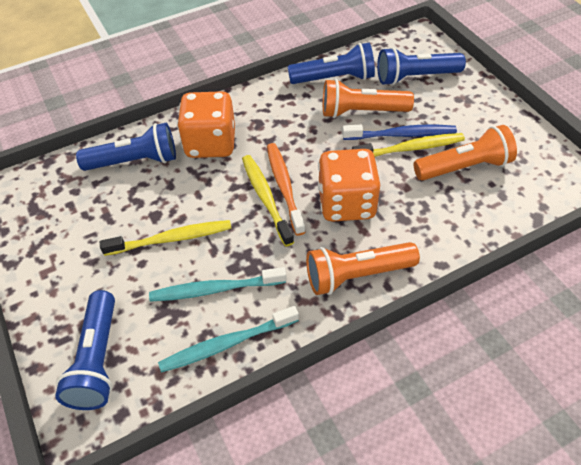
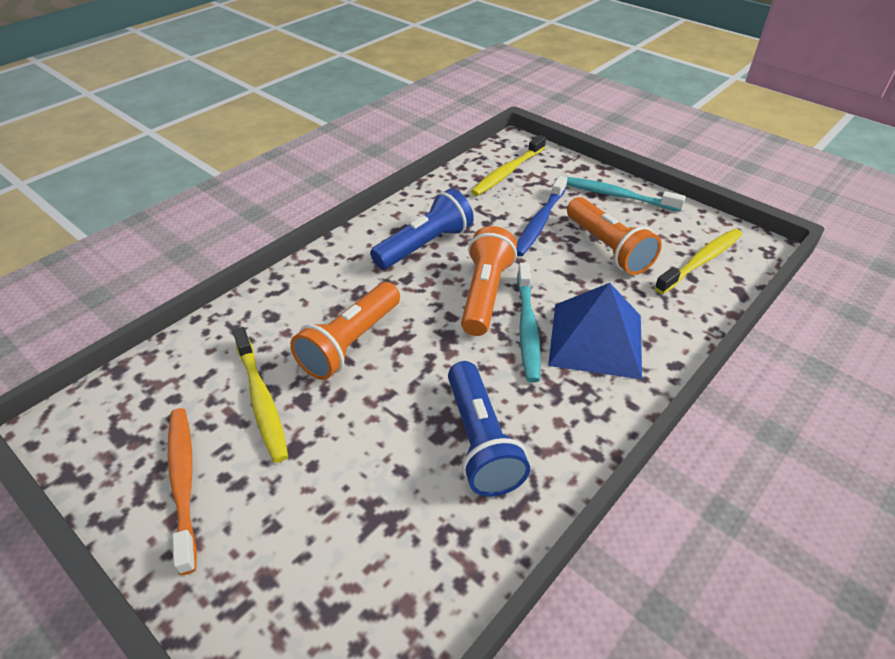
blue flashlight: 4 -> 2
blue pyramid: 0 -> 1
orange dice: 2 -> 0

